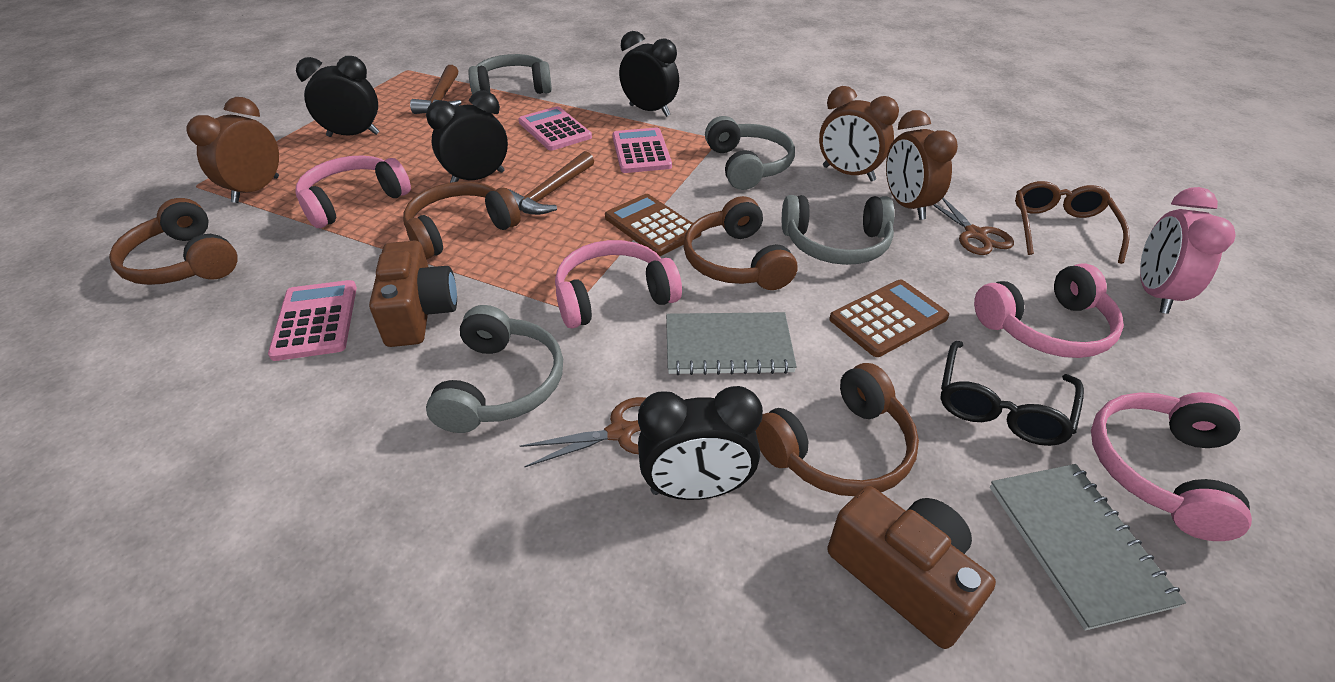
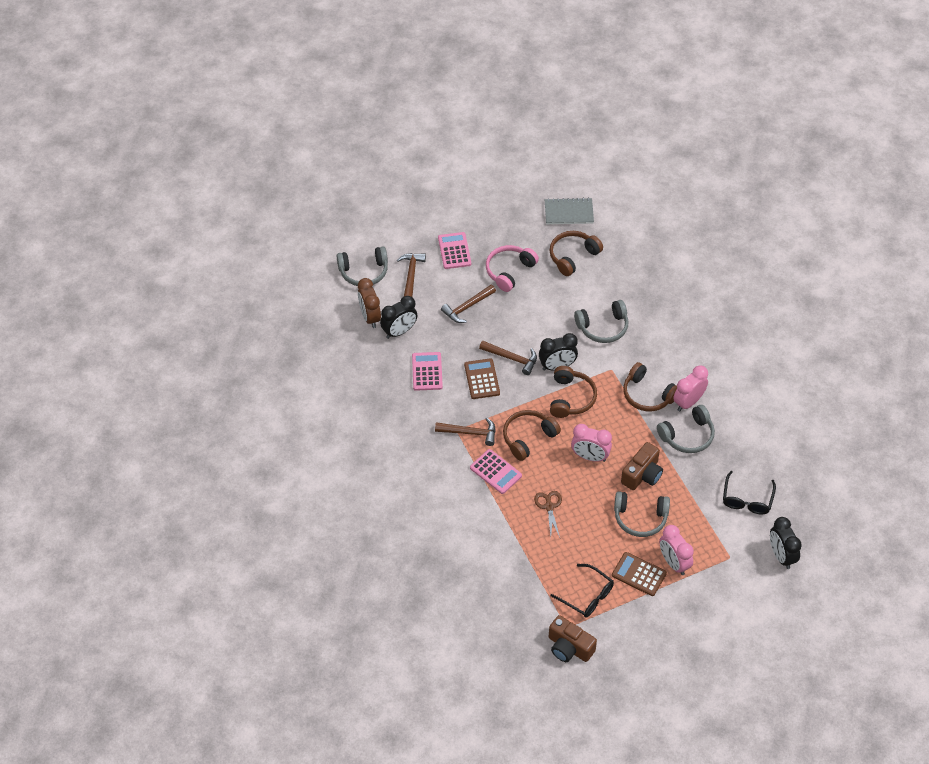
black clock: 4 -> 3
black glasses: 1 -> 2
brown clock: 3 -> 1
brown glasses: 1 -> 0
brown hammer: 2 -> 4
brown scissors: 2 -> 1
grey notebook: 2 -> 1
pink clock: 1 -> 3
pink headphones: 4 -> 1

